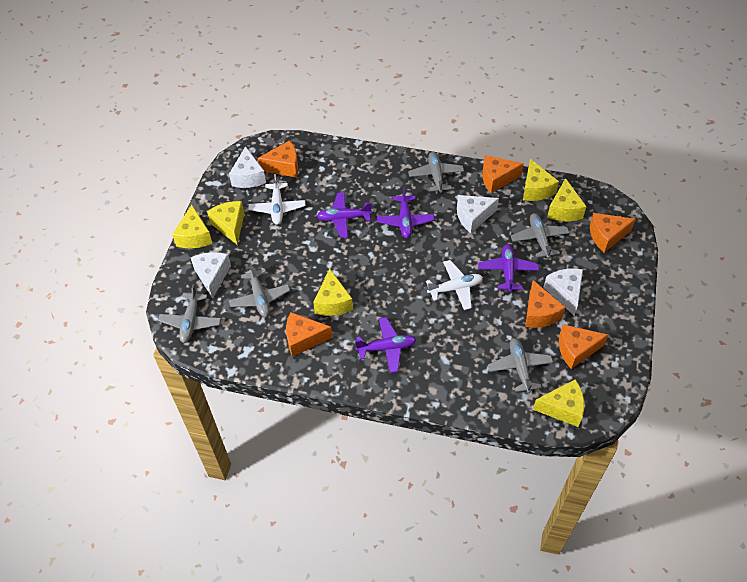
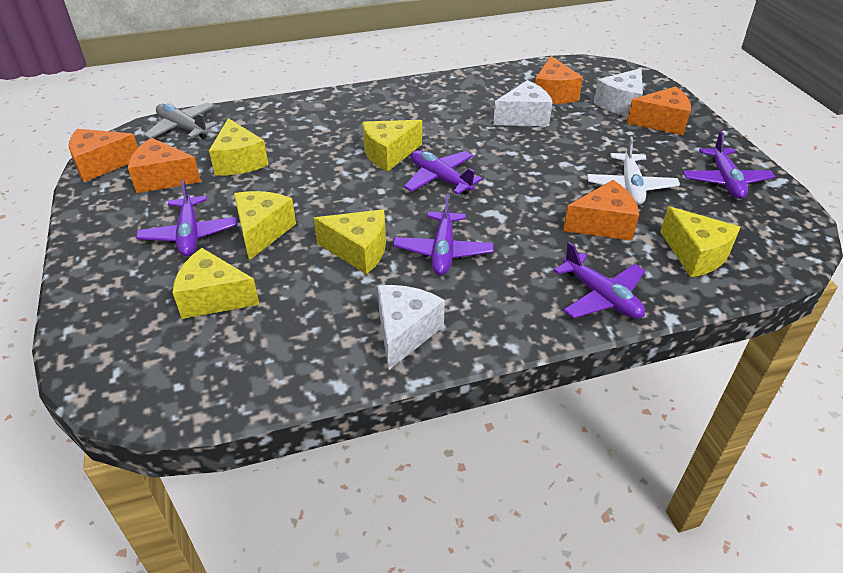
grey plane: 5 -> 1
orange cheese: 6 -> 5
purple plane: 4 -> 5
white cheese: 4 -> 3
white plane: 2 -> 1

